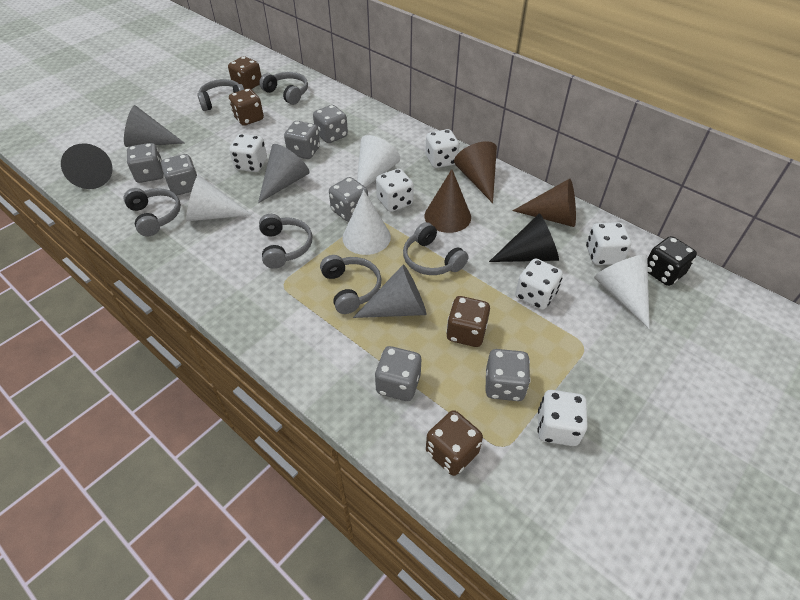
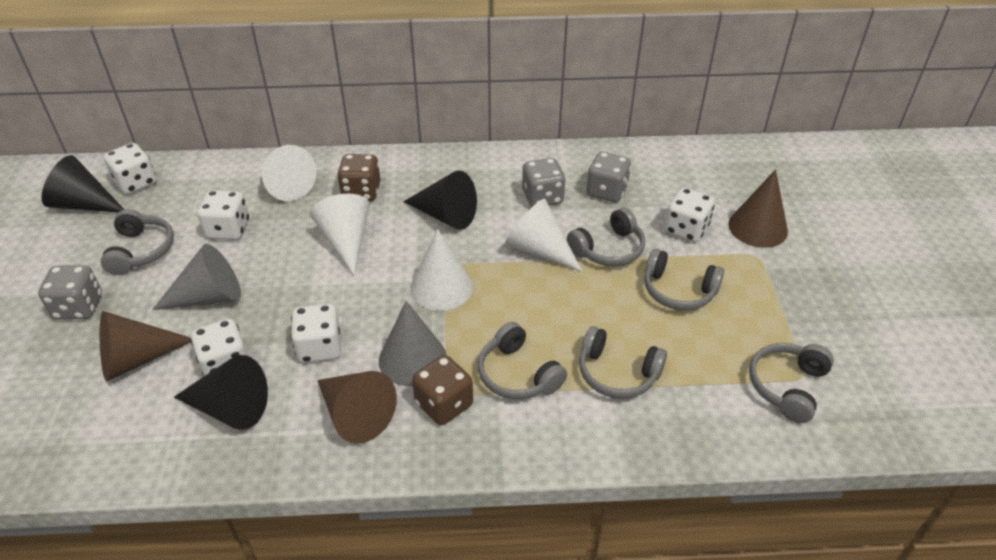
black cone: 2 -> 3
black dice: 1 -> 0
brown dice: 4 -> 2
grey cone: 3 -> 2
grey dice: 7 -> 3
white dice: 6 -> 5

